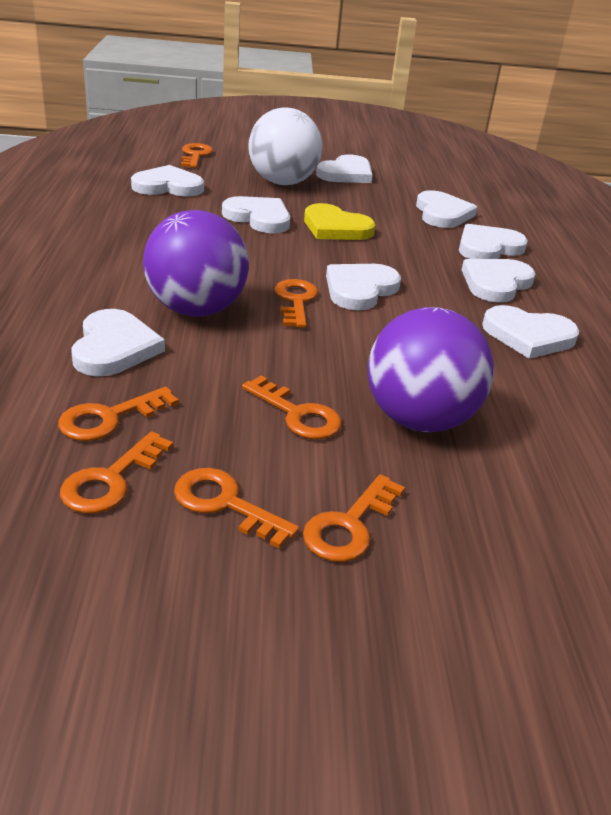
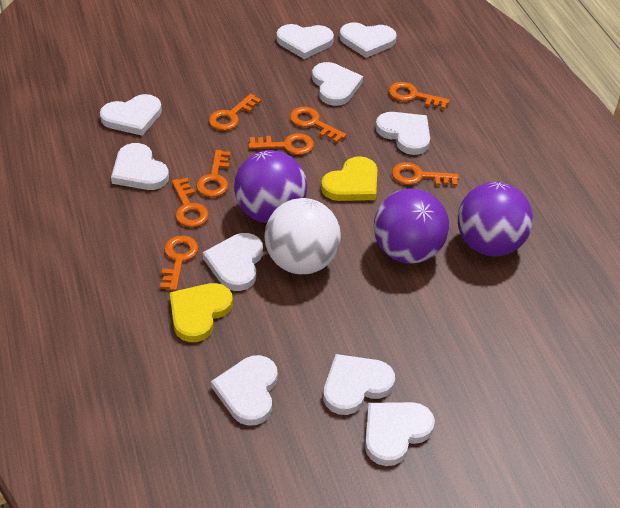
orange key: 7 -> 8
purple ball: 2 -> 3
white heart: 9 -> 10
yellow heart: 1 -> 2

